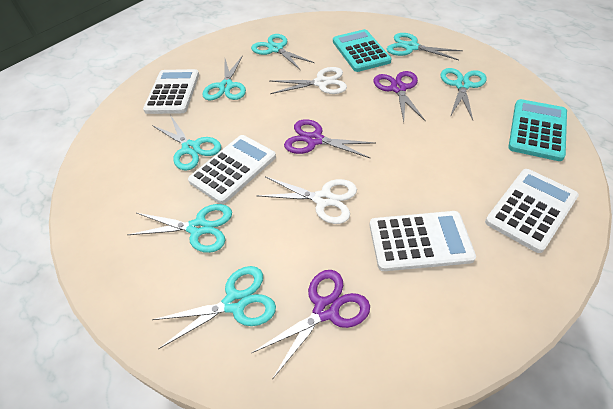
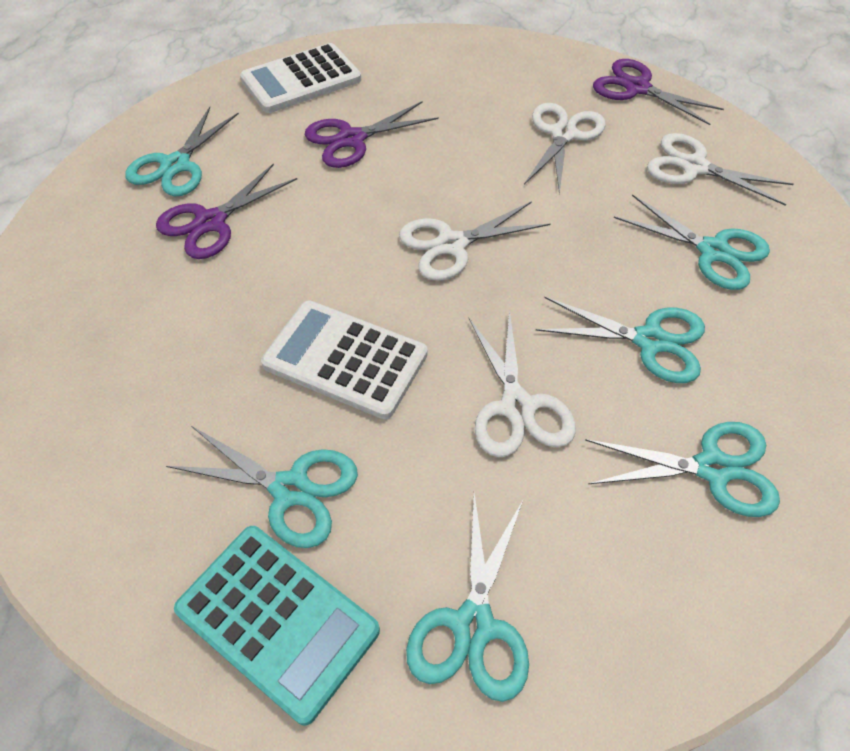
turquoise calculator: 2 -> 1
turquoise scissors: 7 -> 6
white calculator: 4 -> 2
white scissors: 2 -> 4

